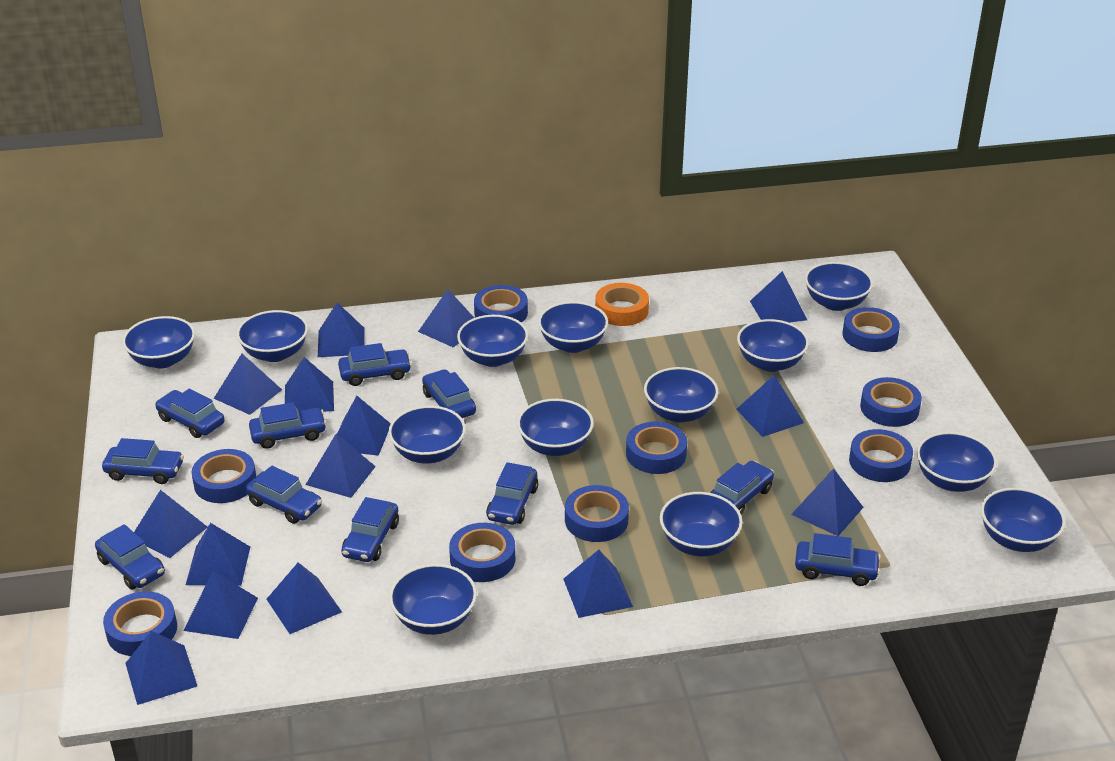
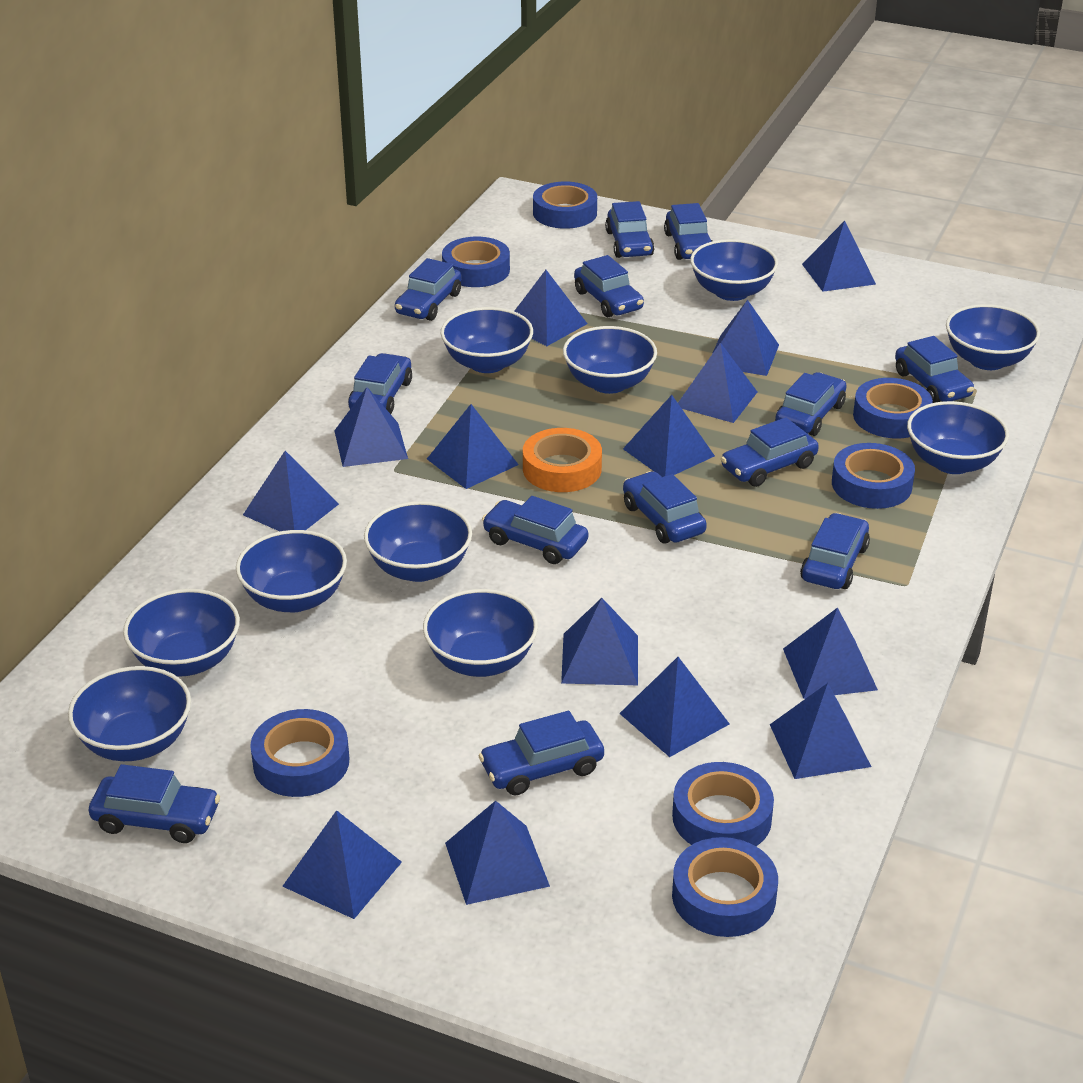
blue bowl: 13 -> 10
blue car: 11 -> 13
blue pyramid: 15 -> 14
blue tape: 9 -> 7

